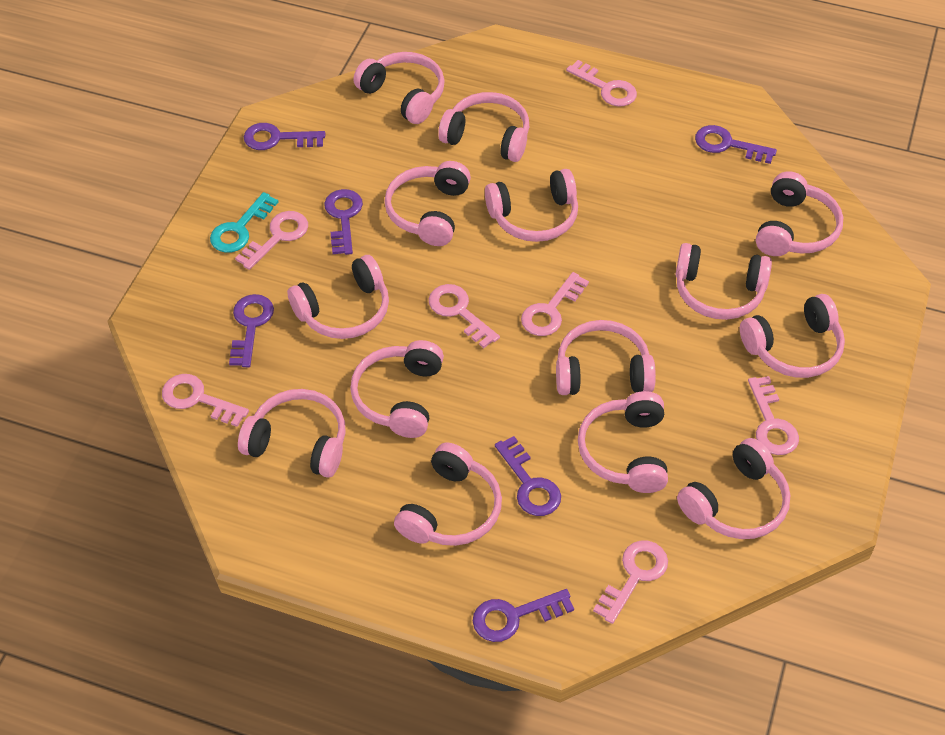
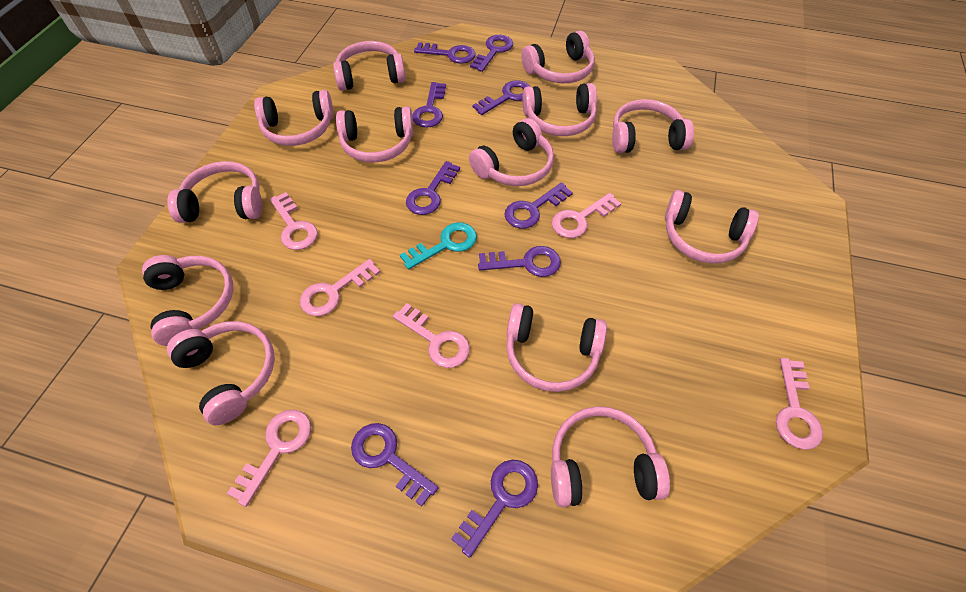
pink headphones: 14 -> 13
pink key: 7 -> 6
purple key: 6 -> 9

